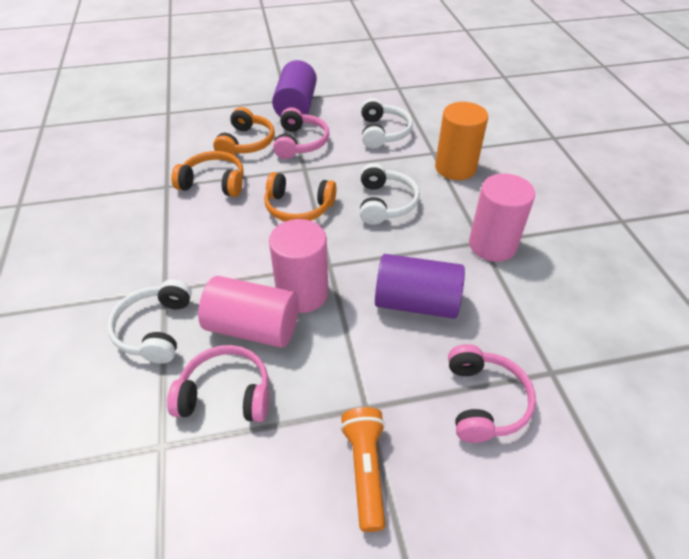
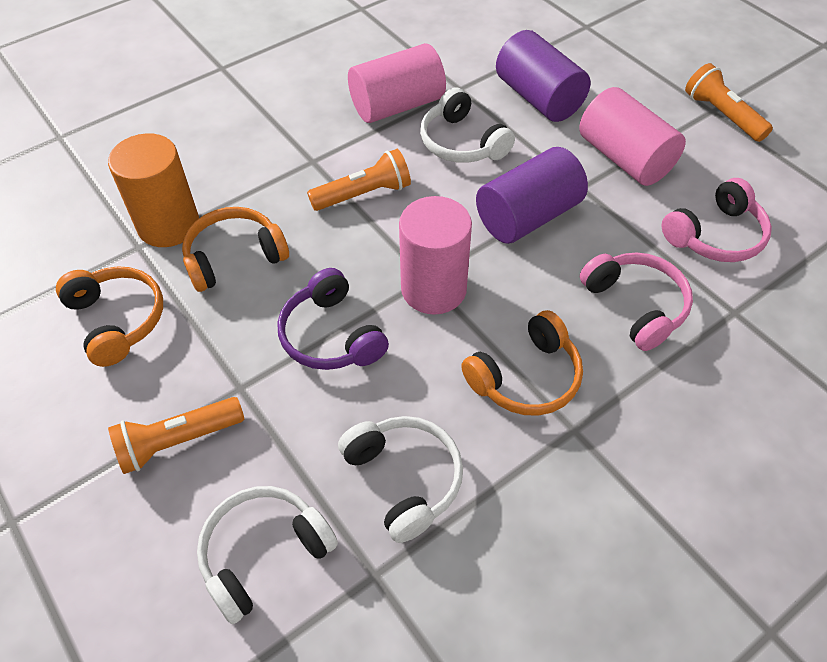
orange flashlight: 1 -> 3
pink headphones: 3 -> 2
purple headphones: 0 -> 1

